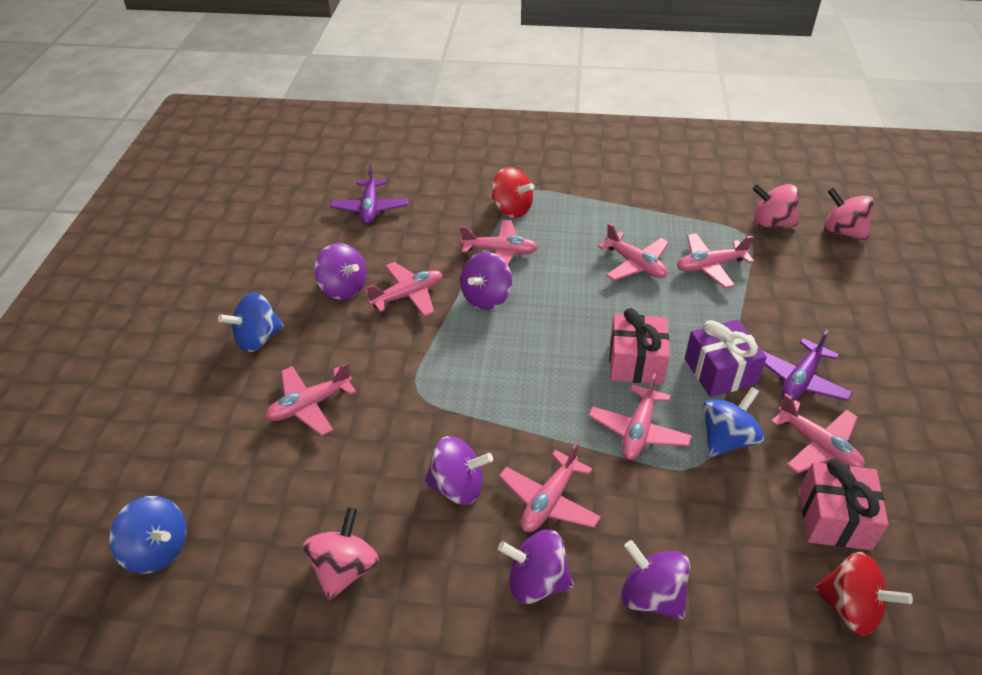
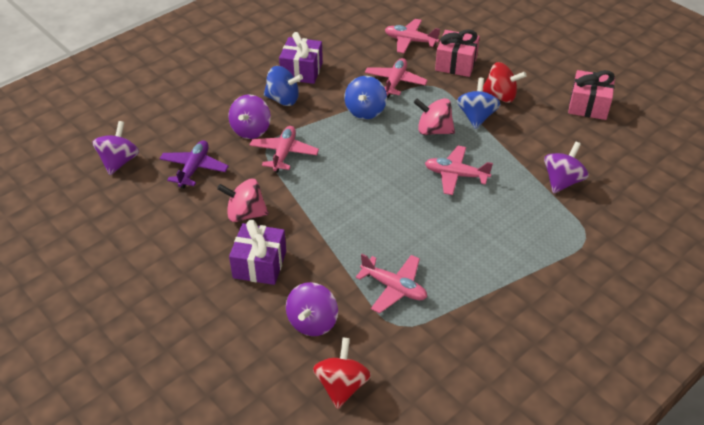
pink plane: 8 -> 5
pink spinning top: 3 -> 2
purple gift: 1 -> 2
purple plane: 2 -> 1
purple spinning top: 5 -> 4

